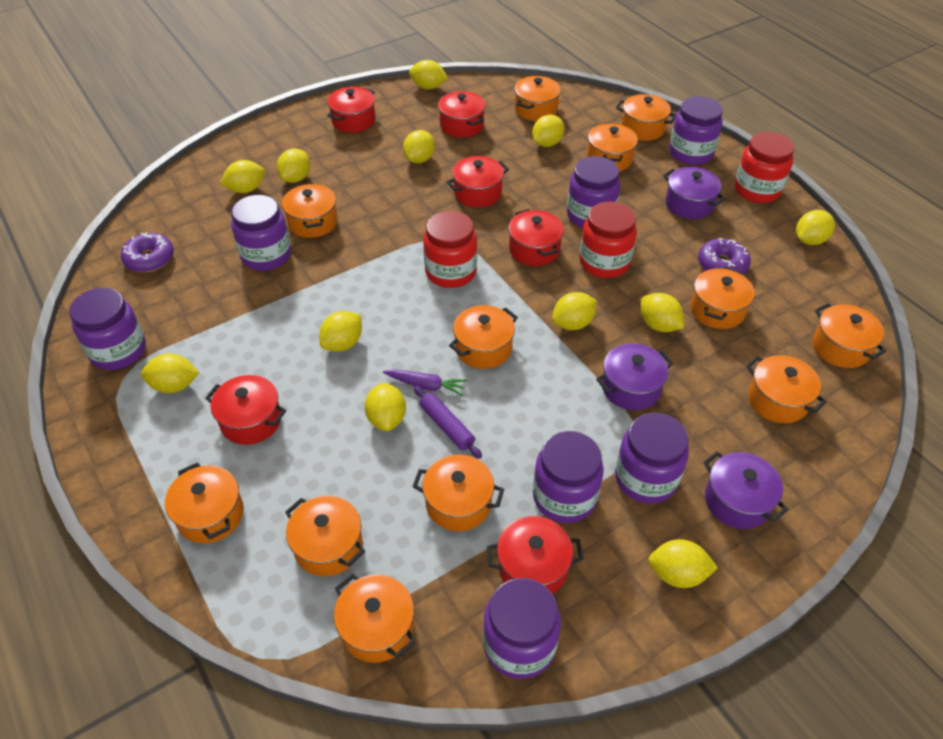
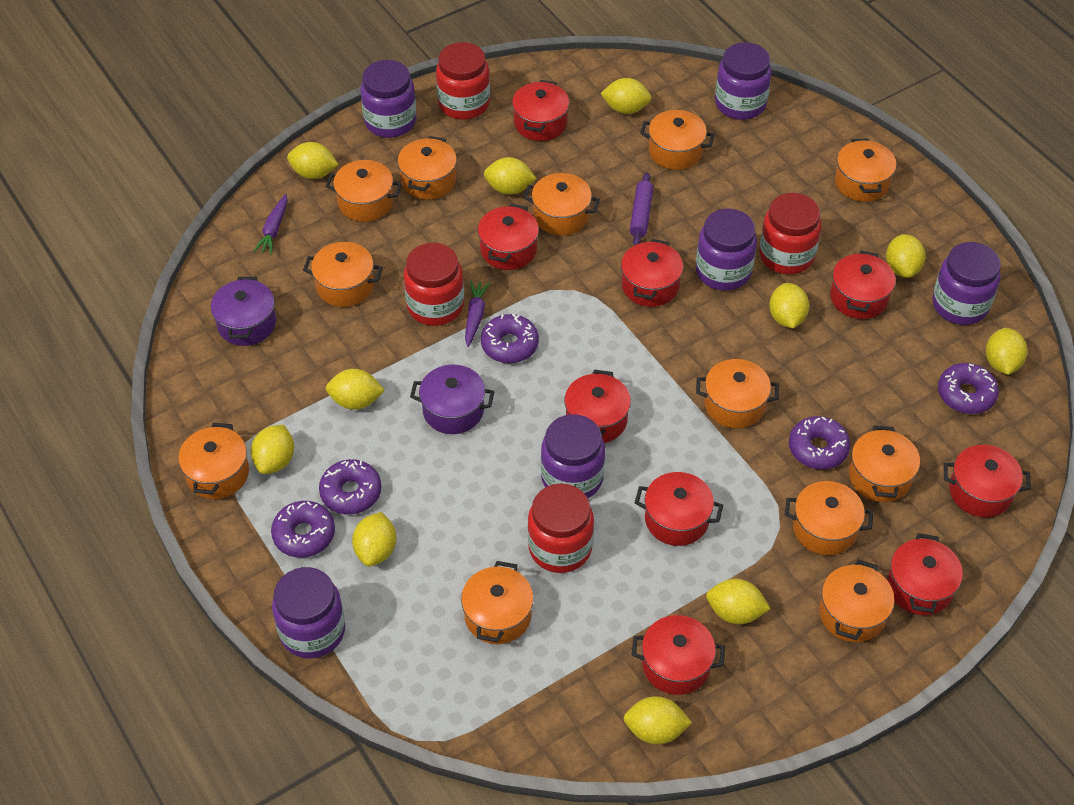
purple carrot: 1 -> 2
purple donut: 2 -> 5
purple jar: 7 -> 6
purple pot: 3 -> 2
red jar: 3 -> 4
red pot: 6 -> 9
yellow lemon: 12 -> 11

